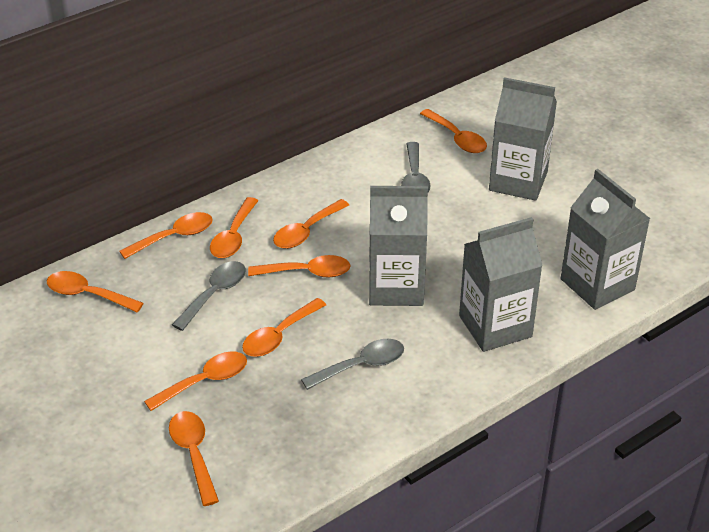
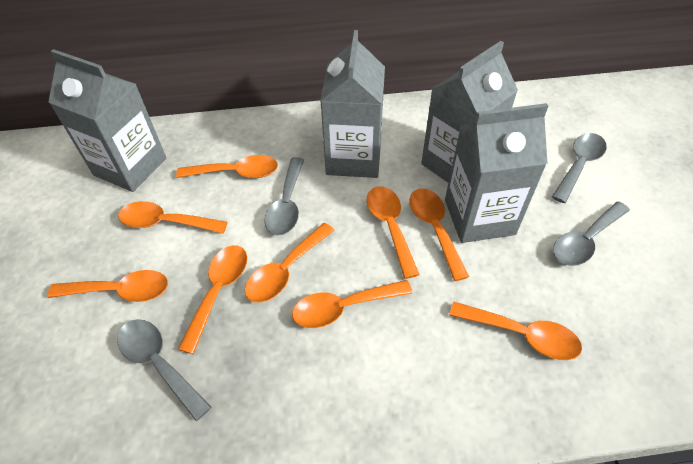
grey spoon: 3 -> 4

